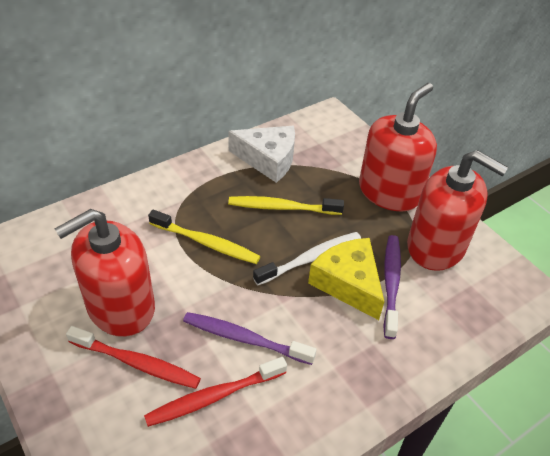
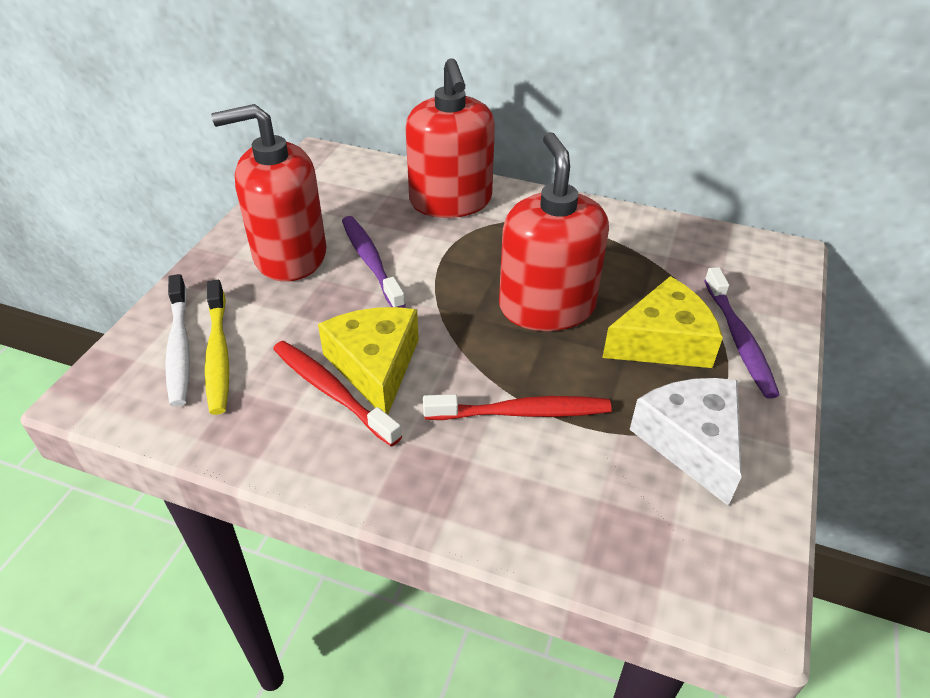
yellow cheese: 1 -> 2
yellow toothbrush: 2 -> 1

